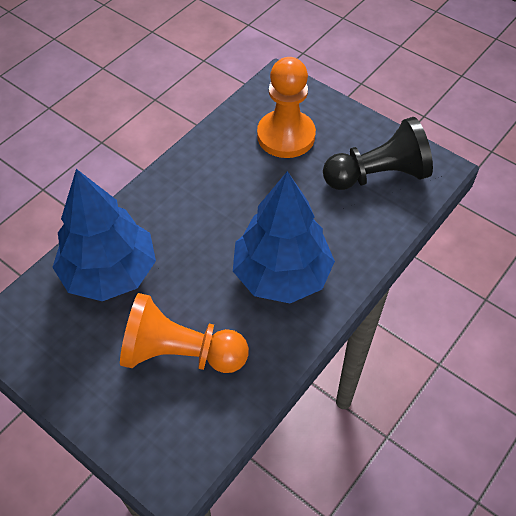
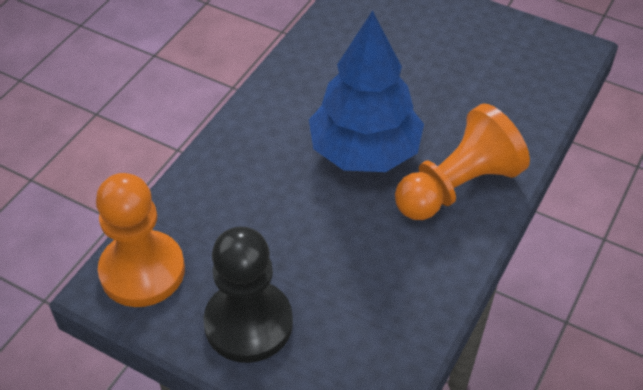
blue tree: 2 -> 1

